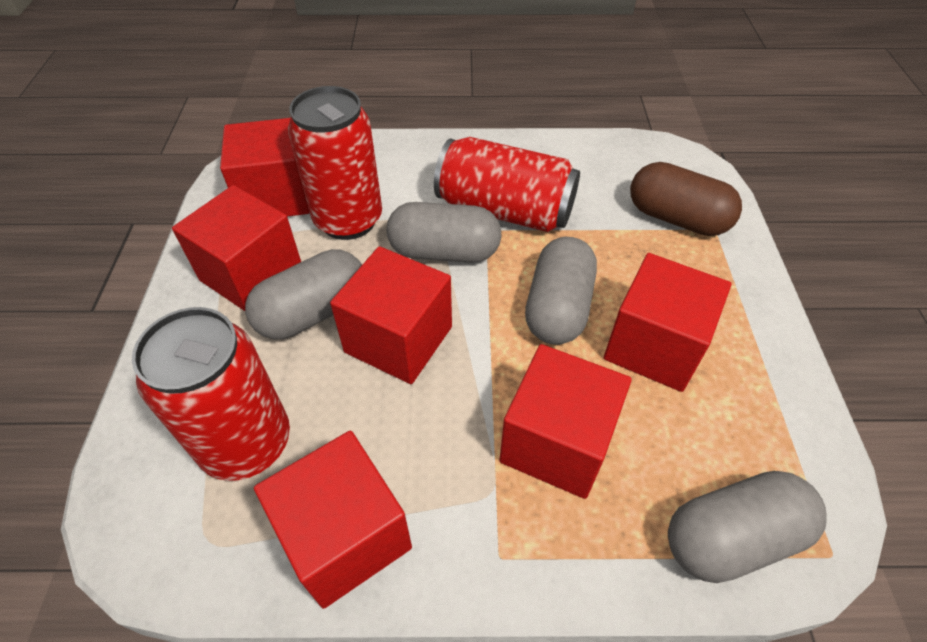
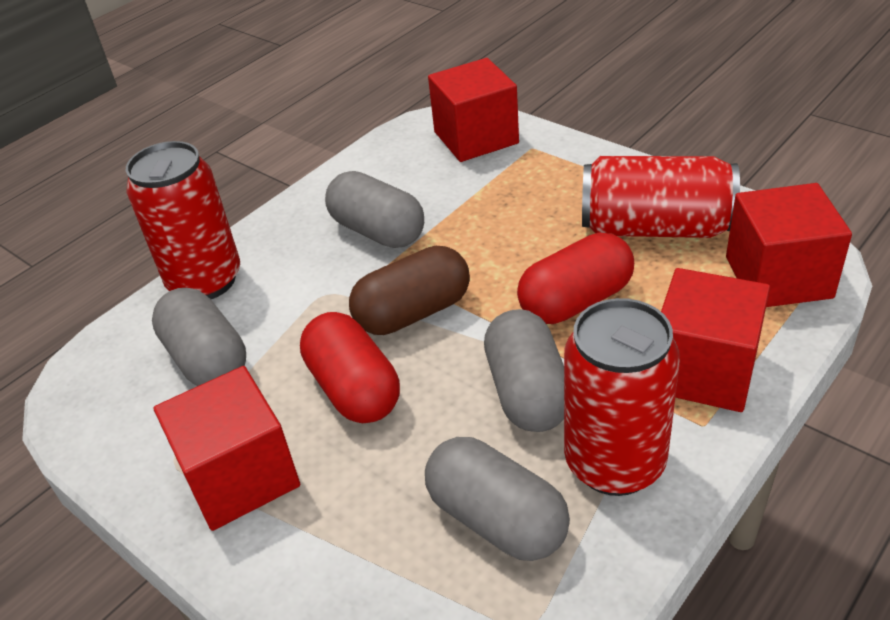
red capsule: 0 -> 2
red cube: 6 -> 4

